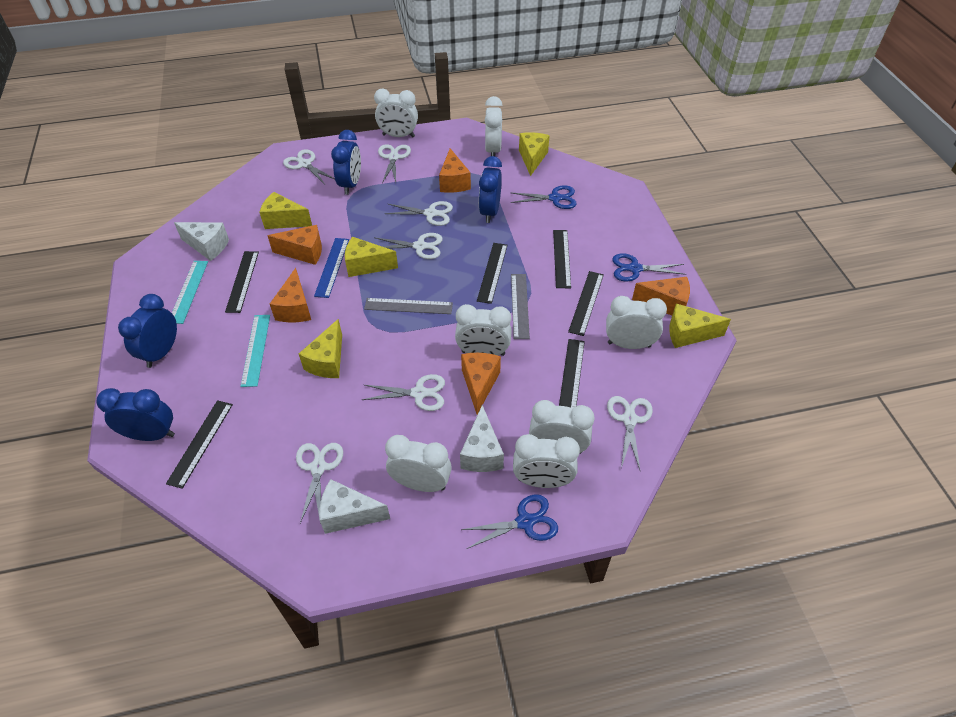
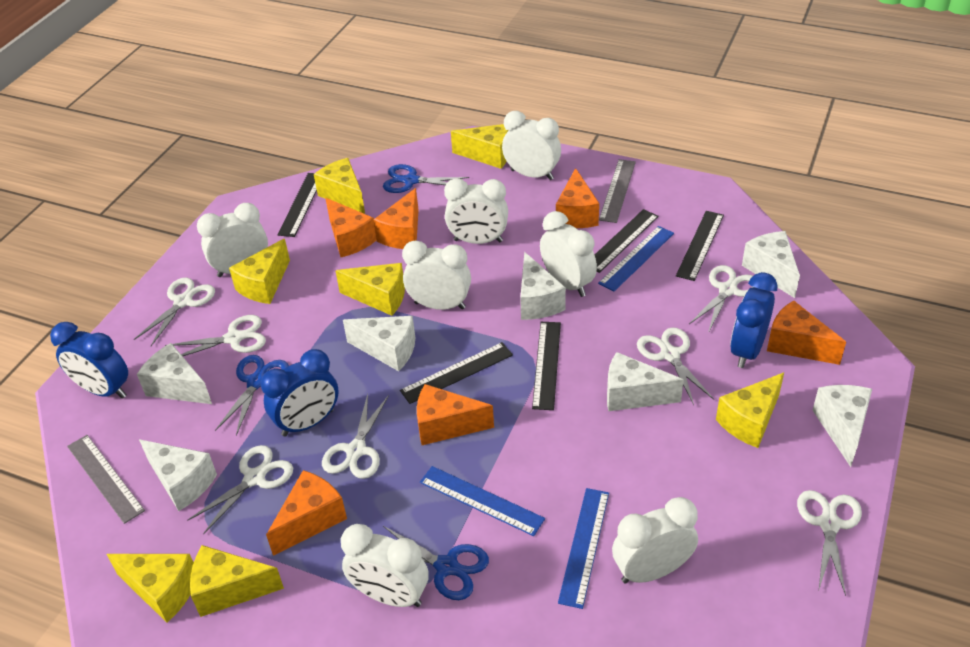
black ruler: 6 -> 5
blue clock: 4 -> 3
blue ruler: 1 -> 3
orange cheese: 5 -> 6
turquoise ruler: 2 -> 0
white cheese: 3 -> 7
yellow cheese: 5 -> 7

